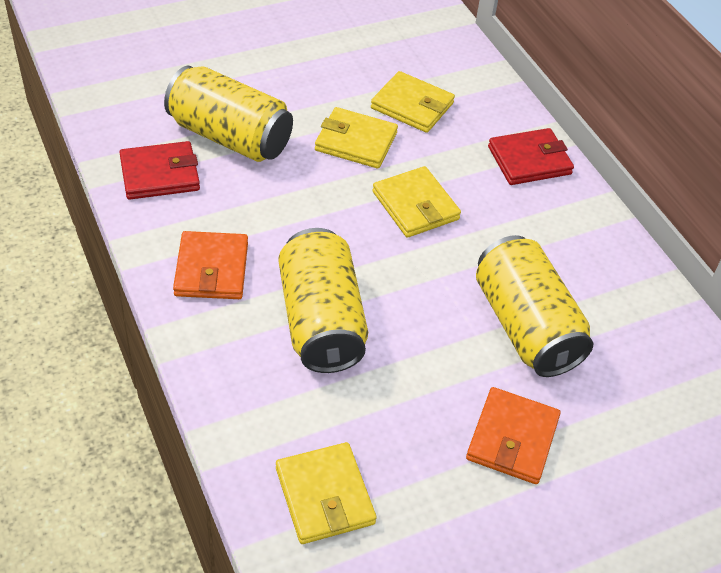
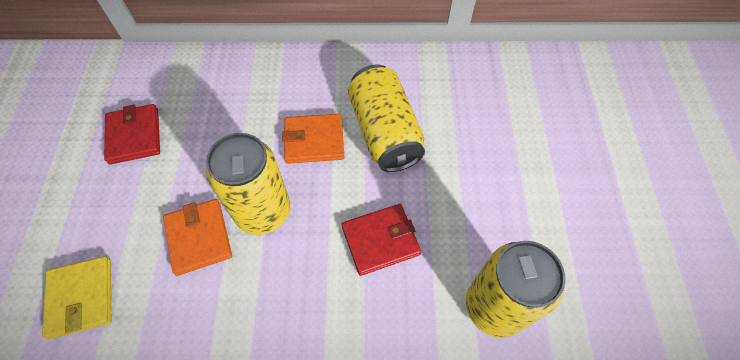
yellow wallet: 4 -> 1

